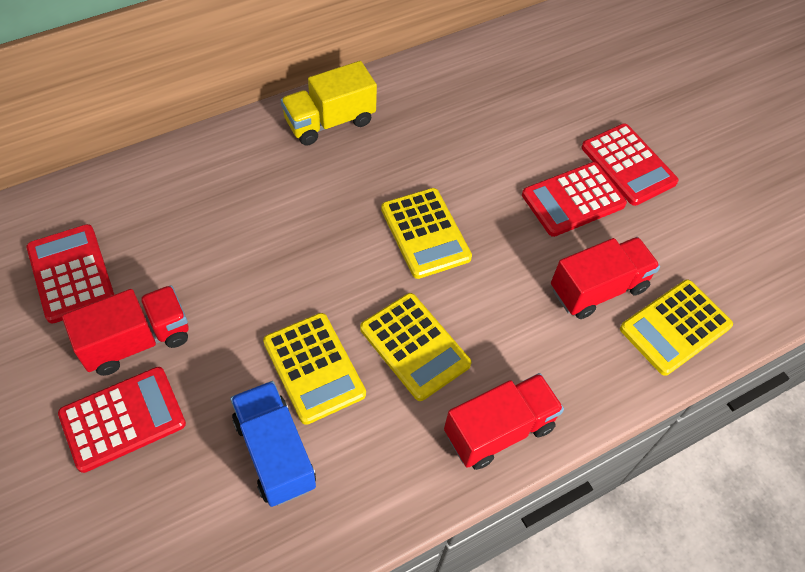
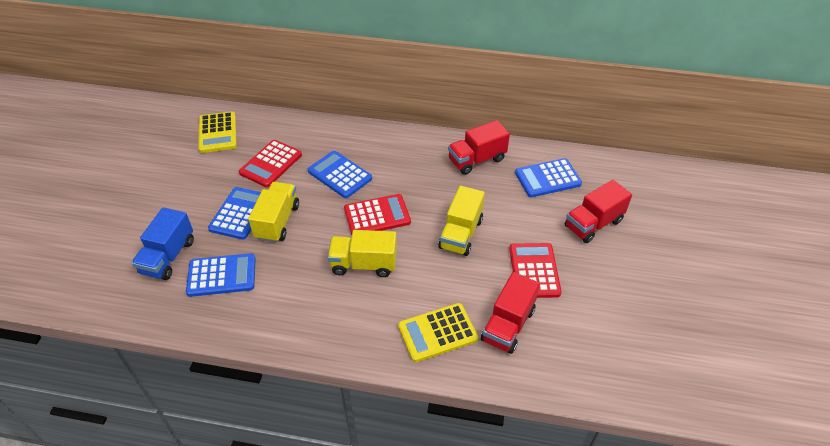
blue calculator: 0 -> 4
red calculator: 4 -> 3
yellow calculator: 4 -> 2
yellow truck: 1 -> 3

